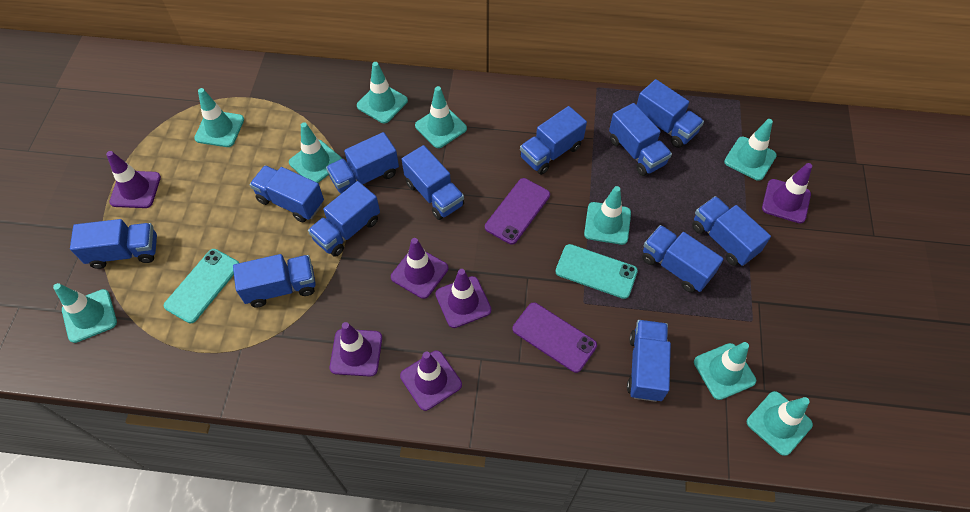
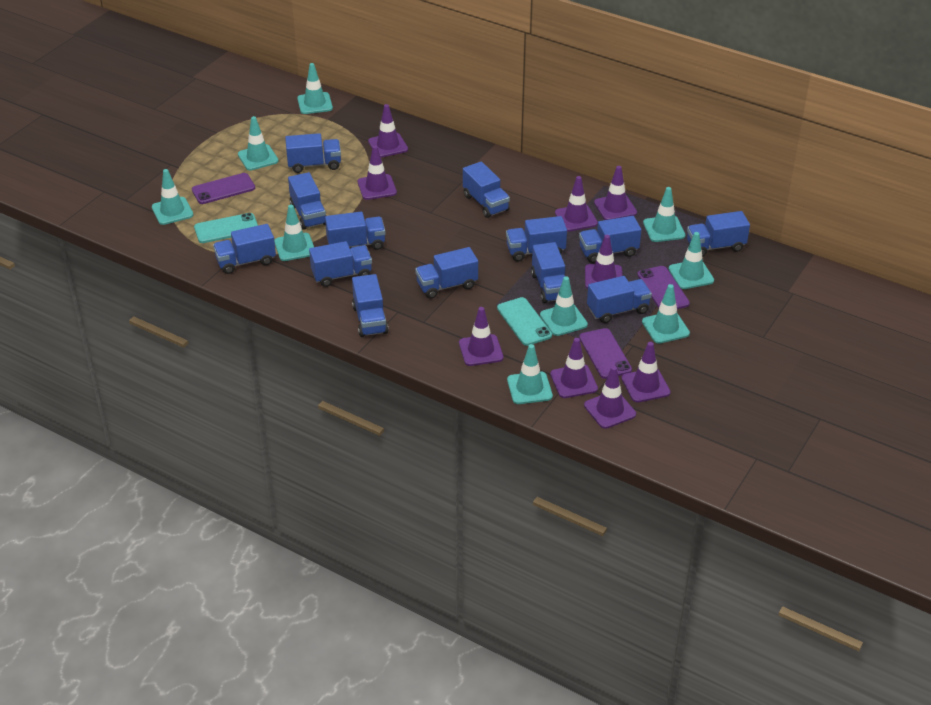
blue truck: 12 -> 13
purple phone: 2 -> 3
purple traffic cone: 6 -> 9

